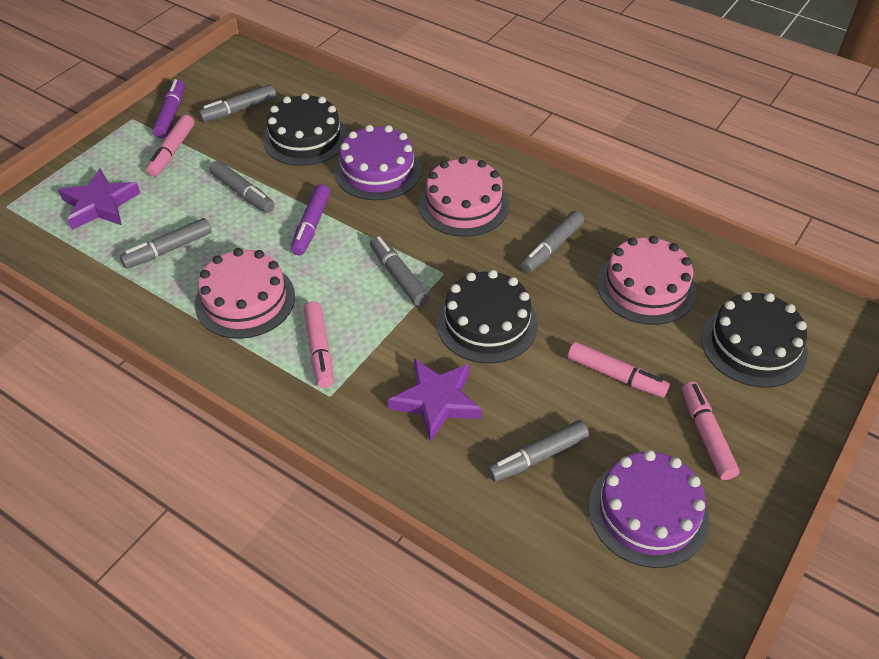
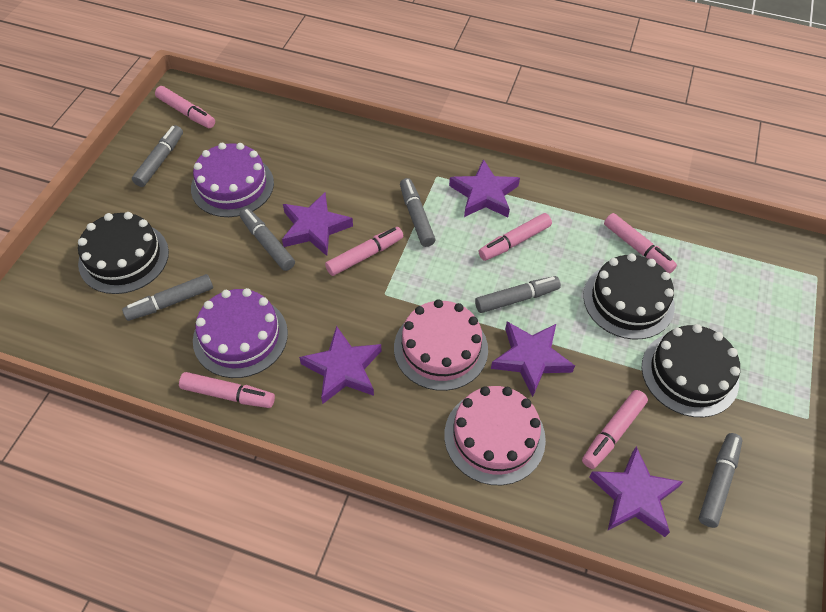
pink cake: 3 -> 2
pink marker: 4 -> 6
purple marker: 2 -> 0
purple star: 2 -> 5

